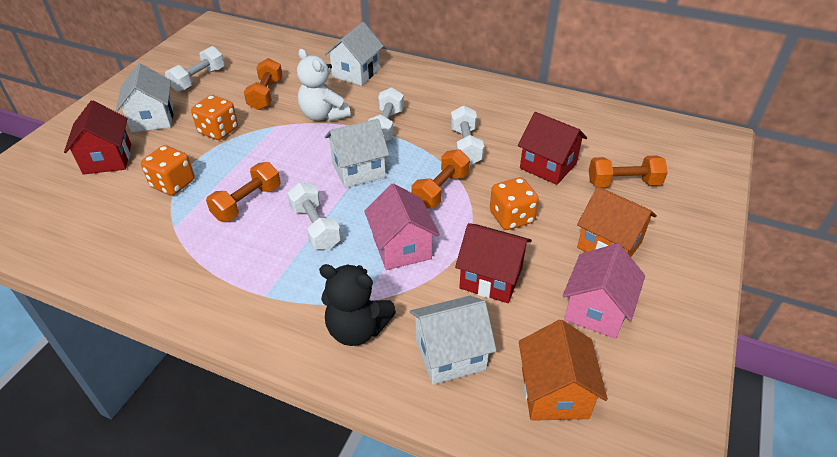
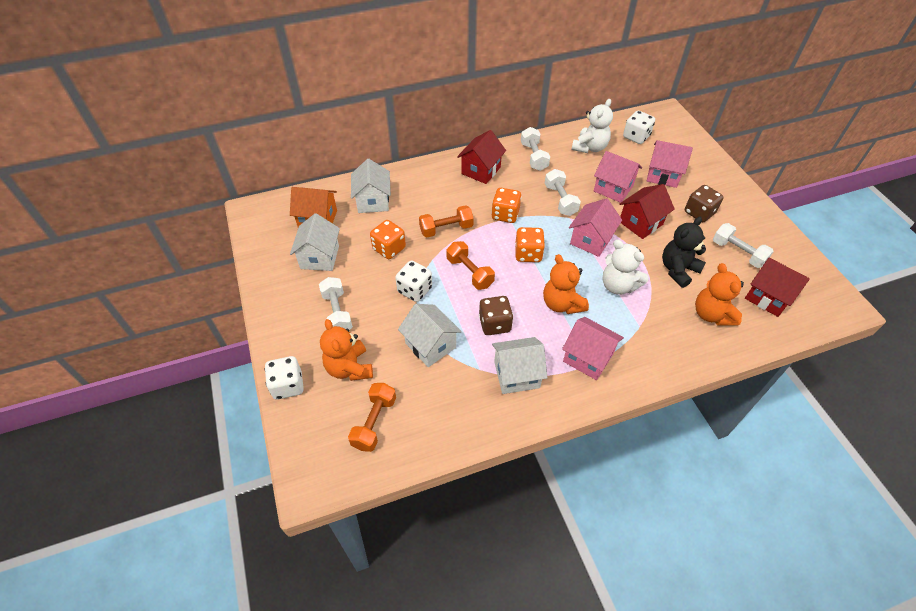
brown dice: 0 -> 2
orange dumbbell: 4 -> 3
orange house: 2 -> 1
orange teddy bear: 0 -> 3
pink house: 2 -> 4
white dice: 0 -> 3
white teddy bear: 1 -> 2

